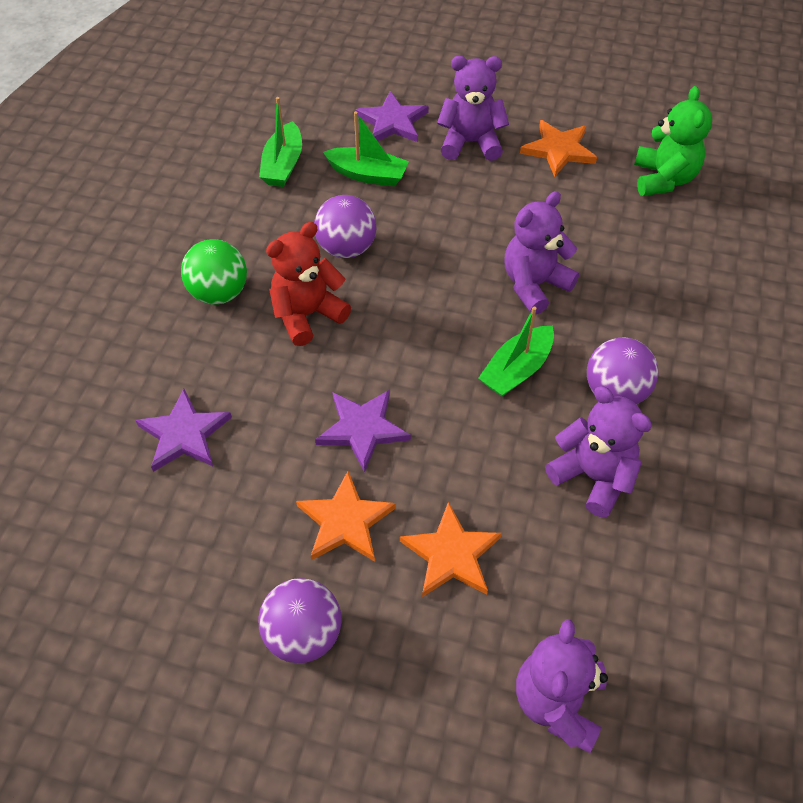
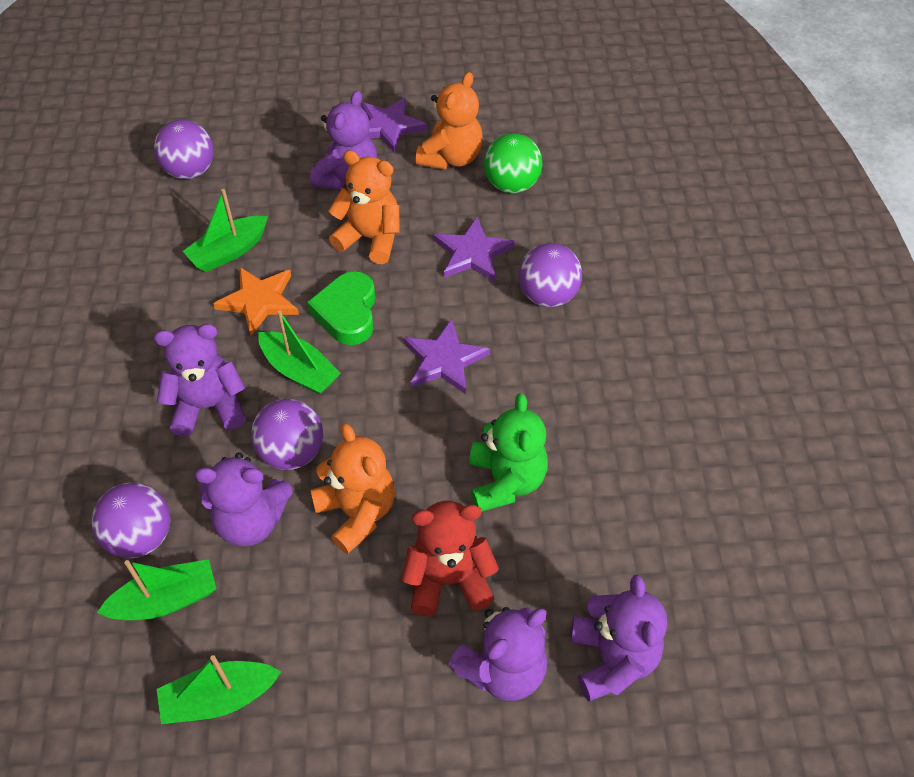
green boat: 3 -> 4
green heart: 0 -> 1
orange star: 3 -> 1
orange teddy bear: 0 -> 3
purple ball: 3 -> 4
purple teddy bear: 4 -> 5

